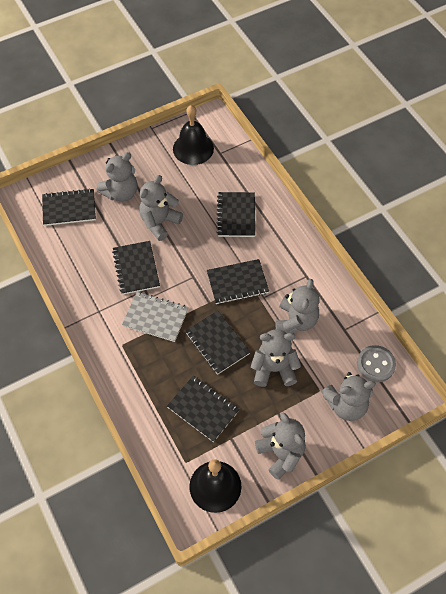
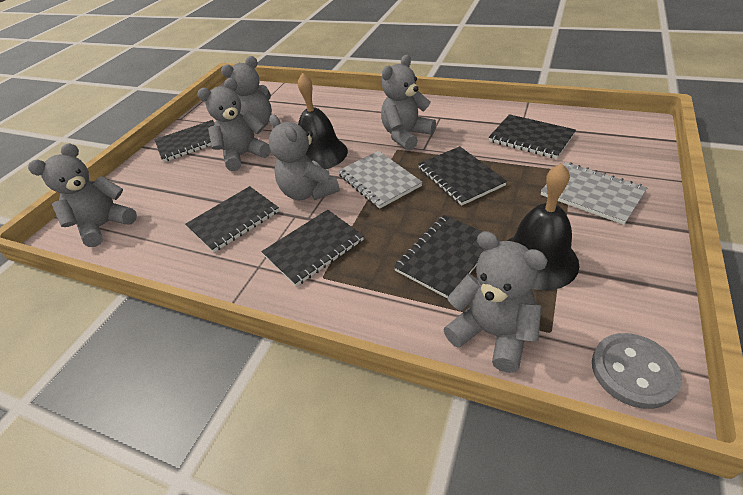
grey notebook: 1 -> 2

